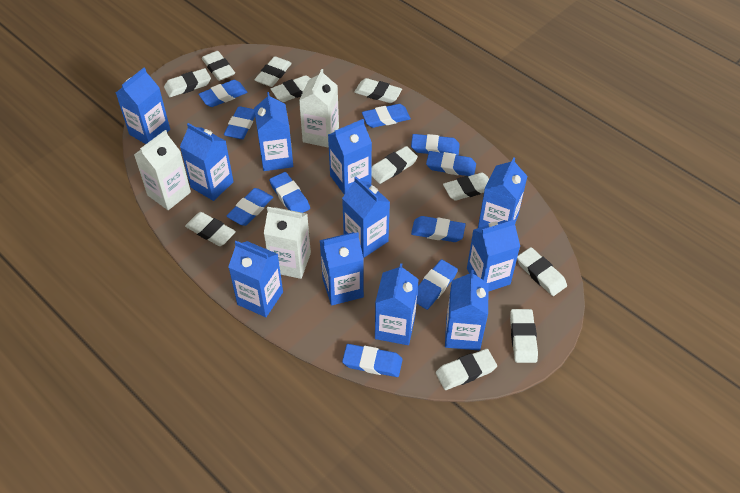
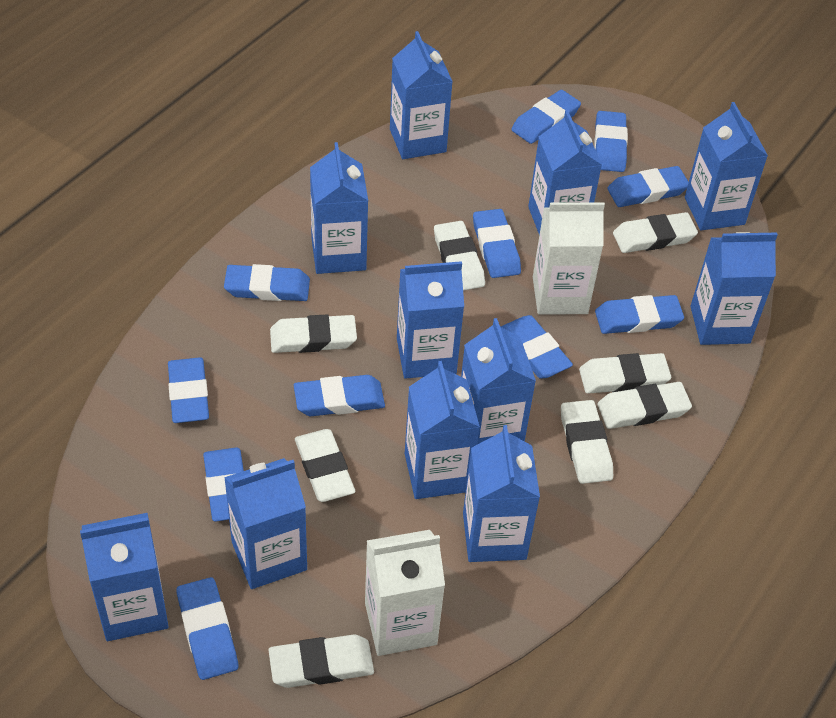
blue eraser: 10 -> 11
white carton: 3 -> 2
white eraser: 11 -> 8

